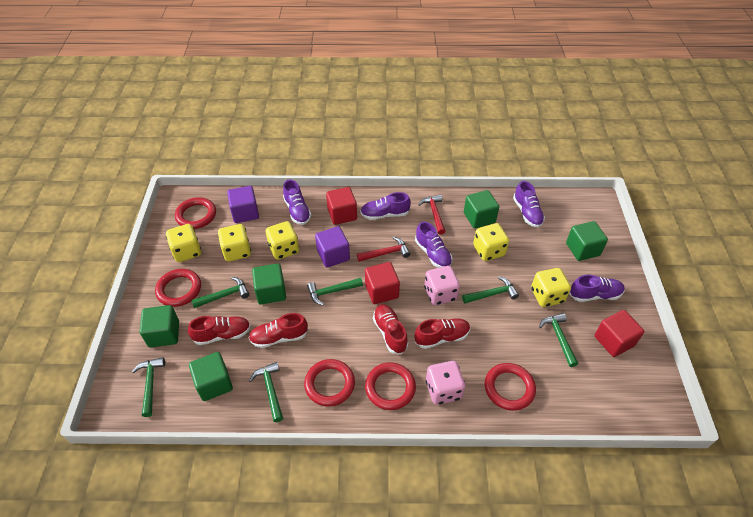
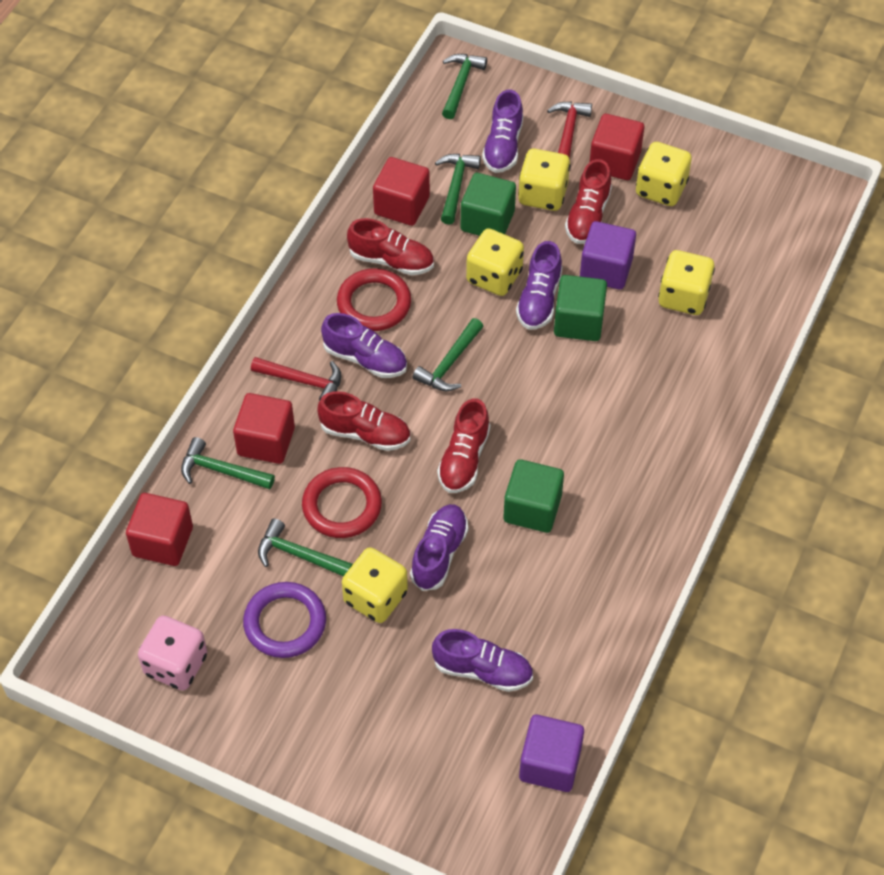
green cube: 5 -> 3
green hammer: 6 -> 5
pink dice: 2 -> 1
purple ring: 0 -> 1
red cube: 3 -> 4
red ring: 5 -> 2

